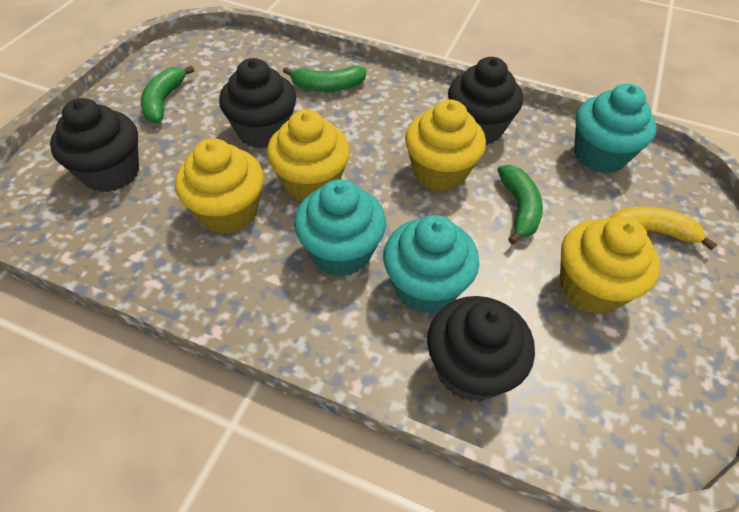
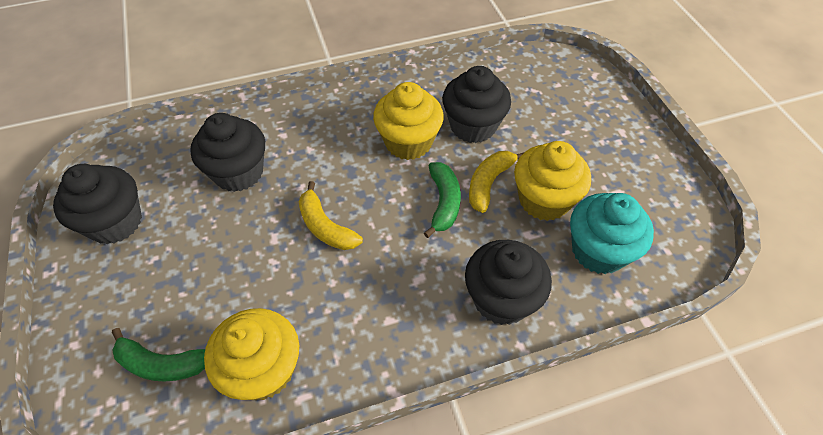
green banana: 3 -> 2
turquoise cupcake: 3 -> 1
yellow banana: 1 -> 2
yellow cupcake: 4 -> 3

